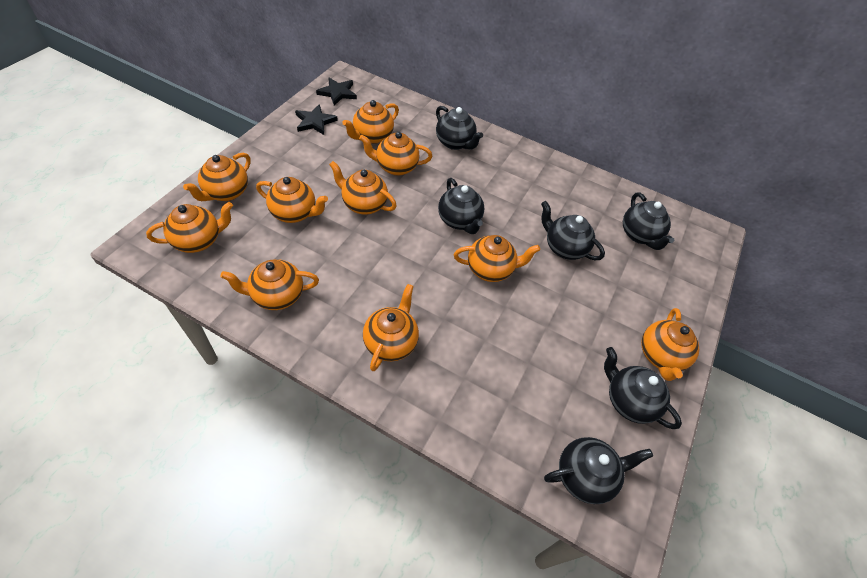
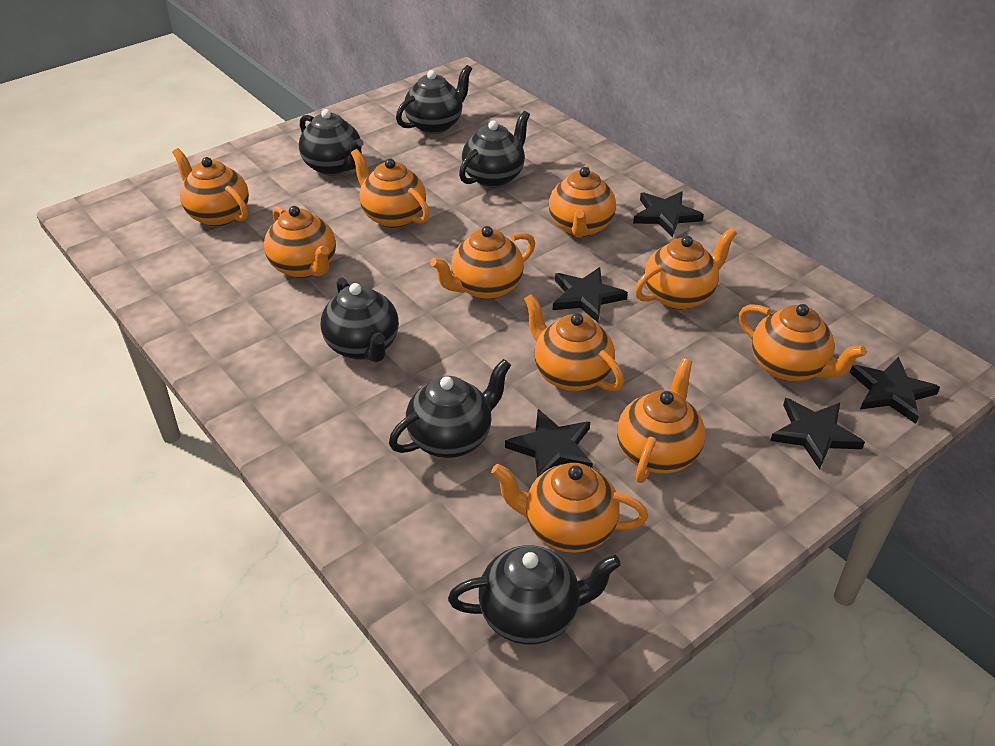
black star: 2 -> 5

